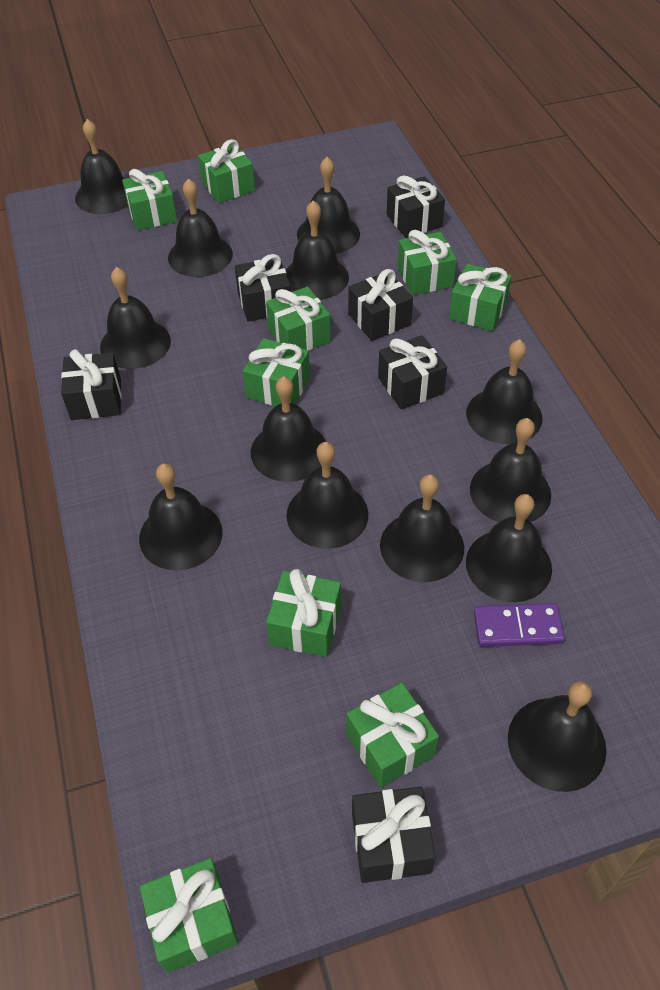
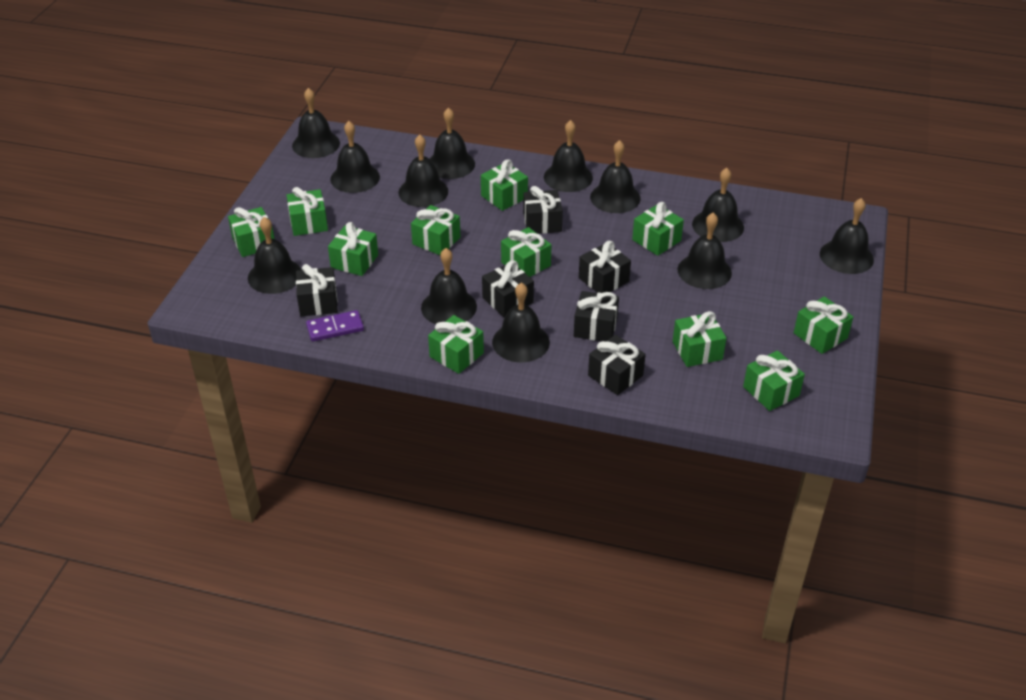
black bell: 13 -> 12
green gift: 9 -> 11

